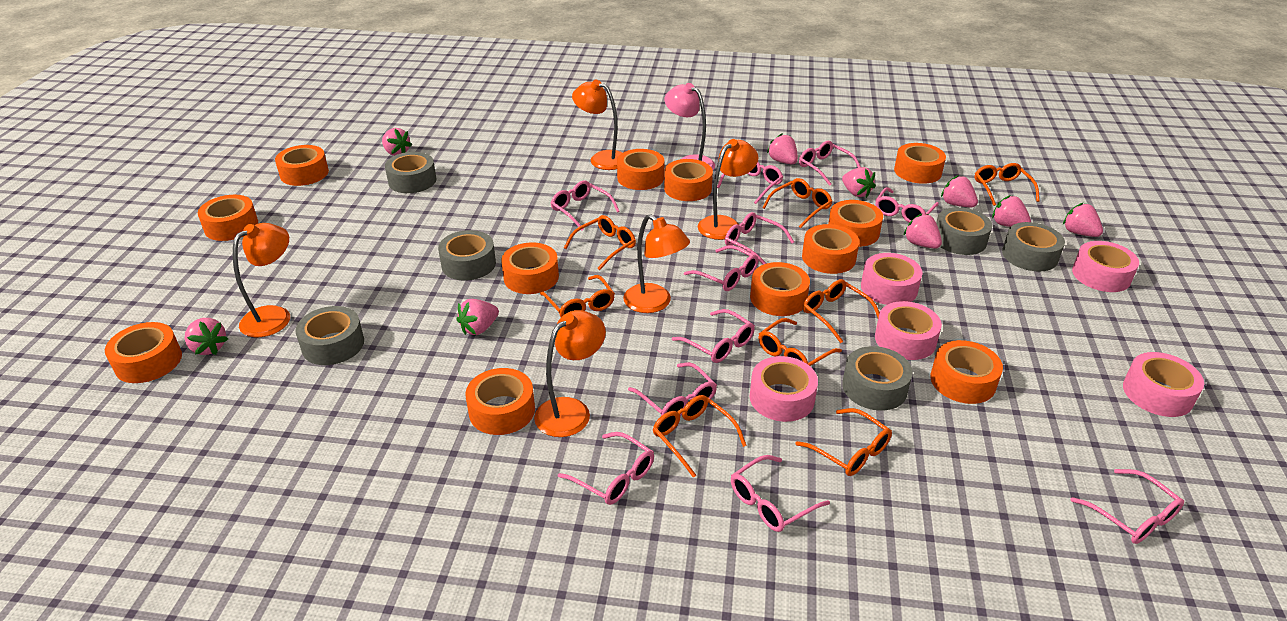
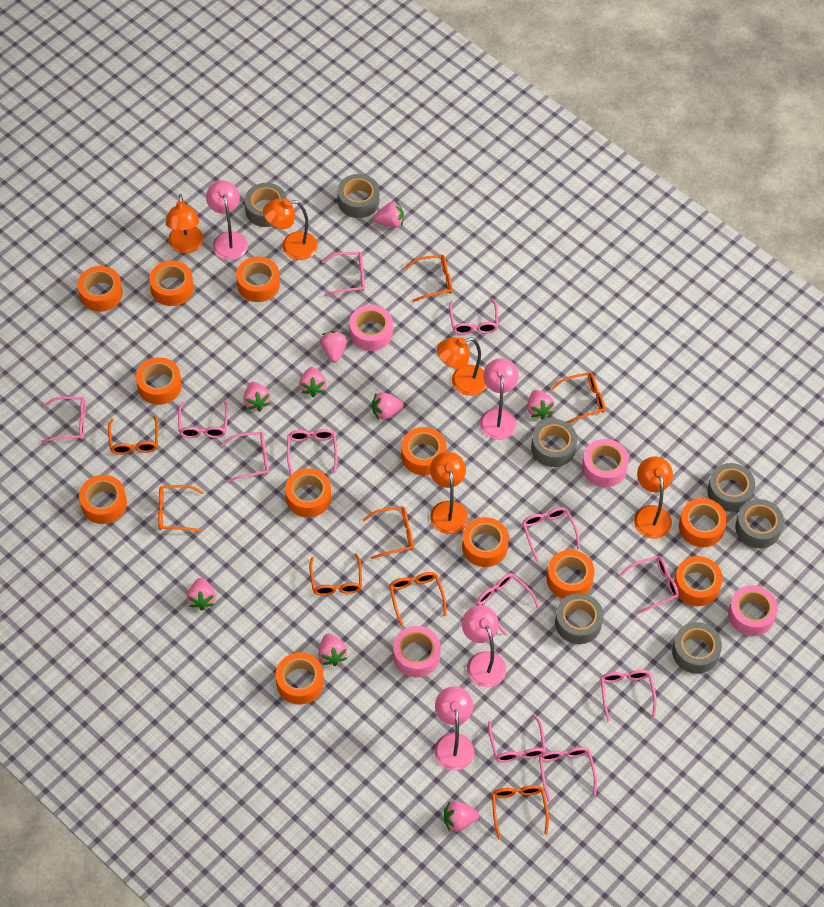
grey tape: 6 -> 7
pink glasses: 11 -> 12
pink lamp: 1 -> 4
pink tape: 5 -> 4

